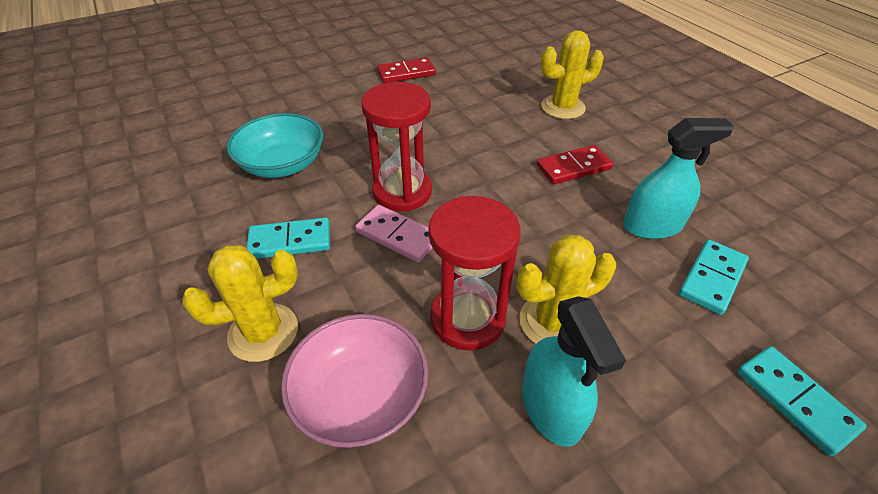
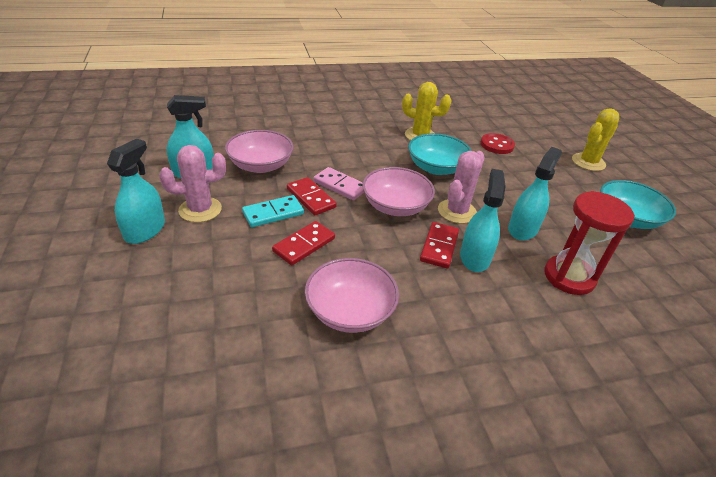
pink bowl: 1 -> 3
pink cactus: 0 -> 2
red button: 0 -> 1
red domino: 2 -> 3
red hourglass: 2 -> 1
turquoise bowl: 1 -> 2
turquoise domino: 3 -> 1
turquoise spray bottle: 2 -> 4
yellow cactus: 3 -> 2

